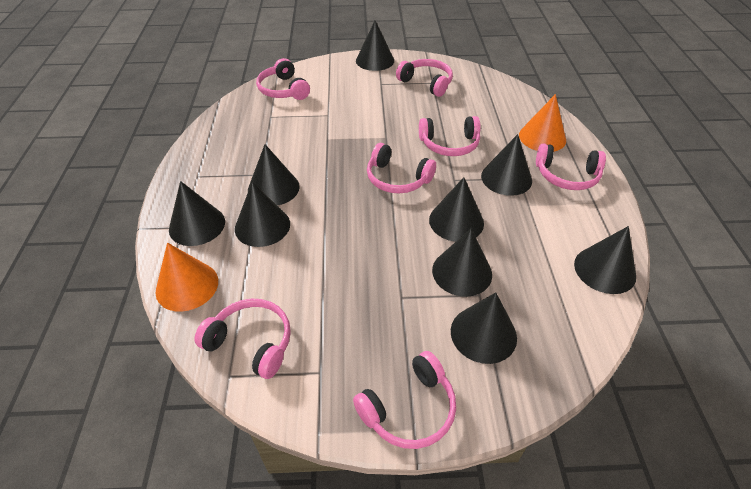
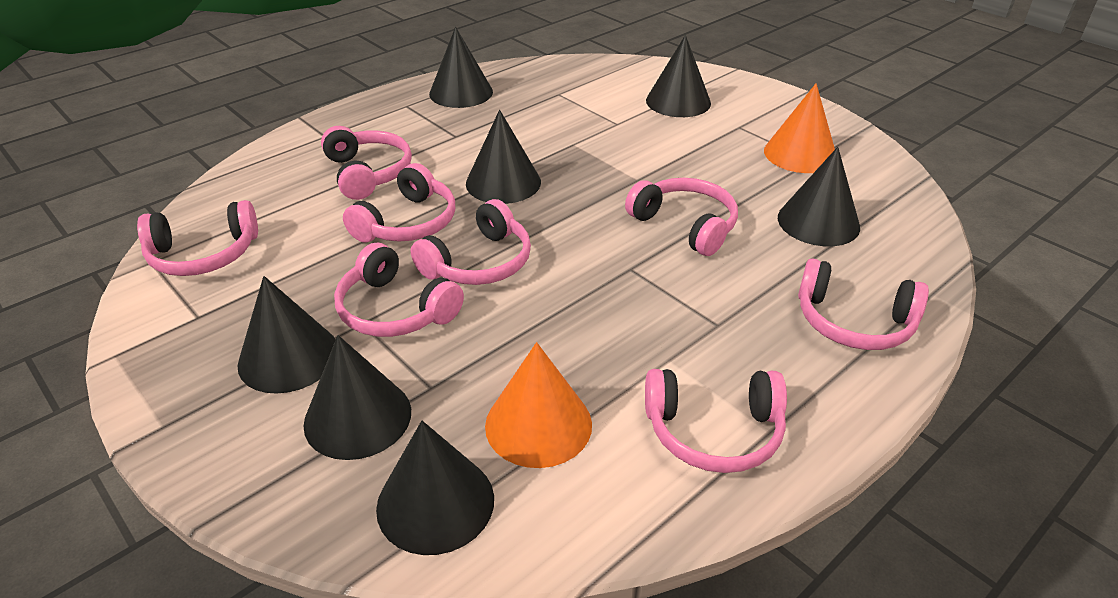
black cone: 9 -> 7
pink headphones: 7 -> 8

